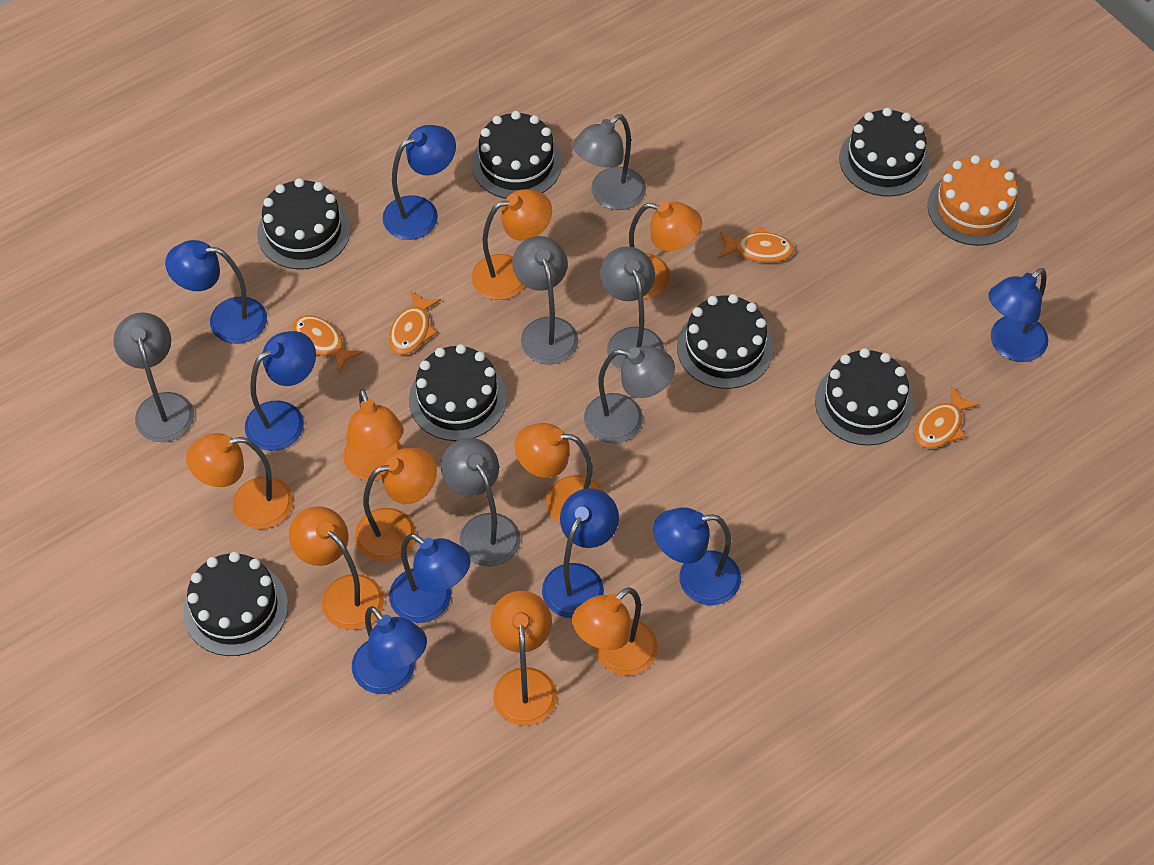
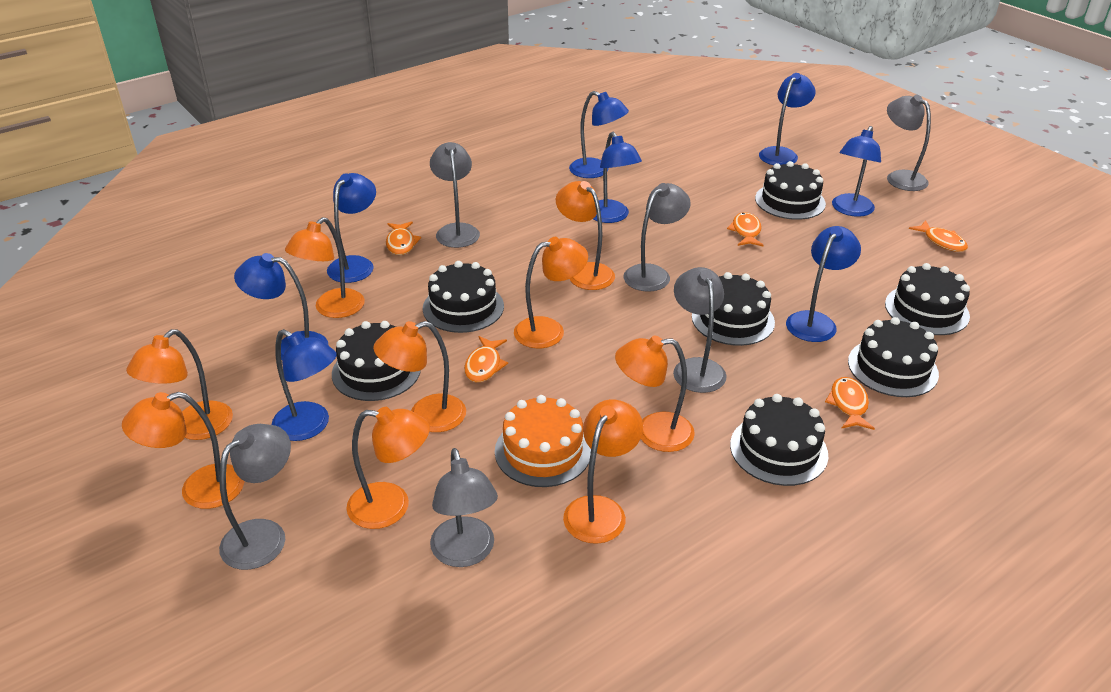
orange fish: 4 -> 5

